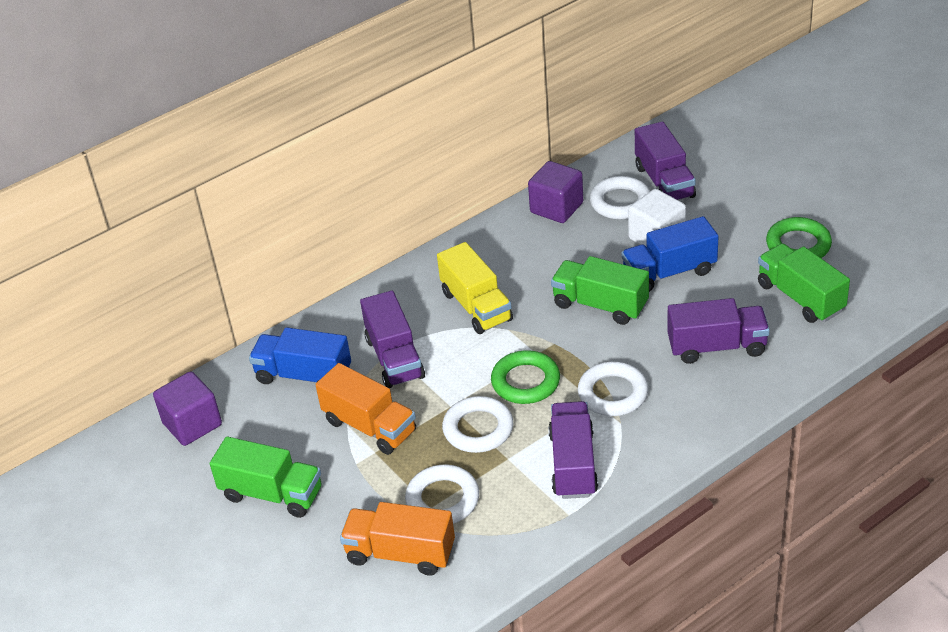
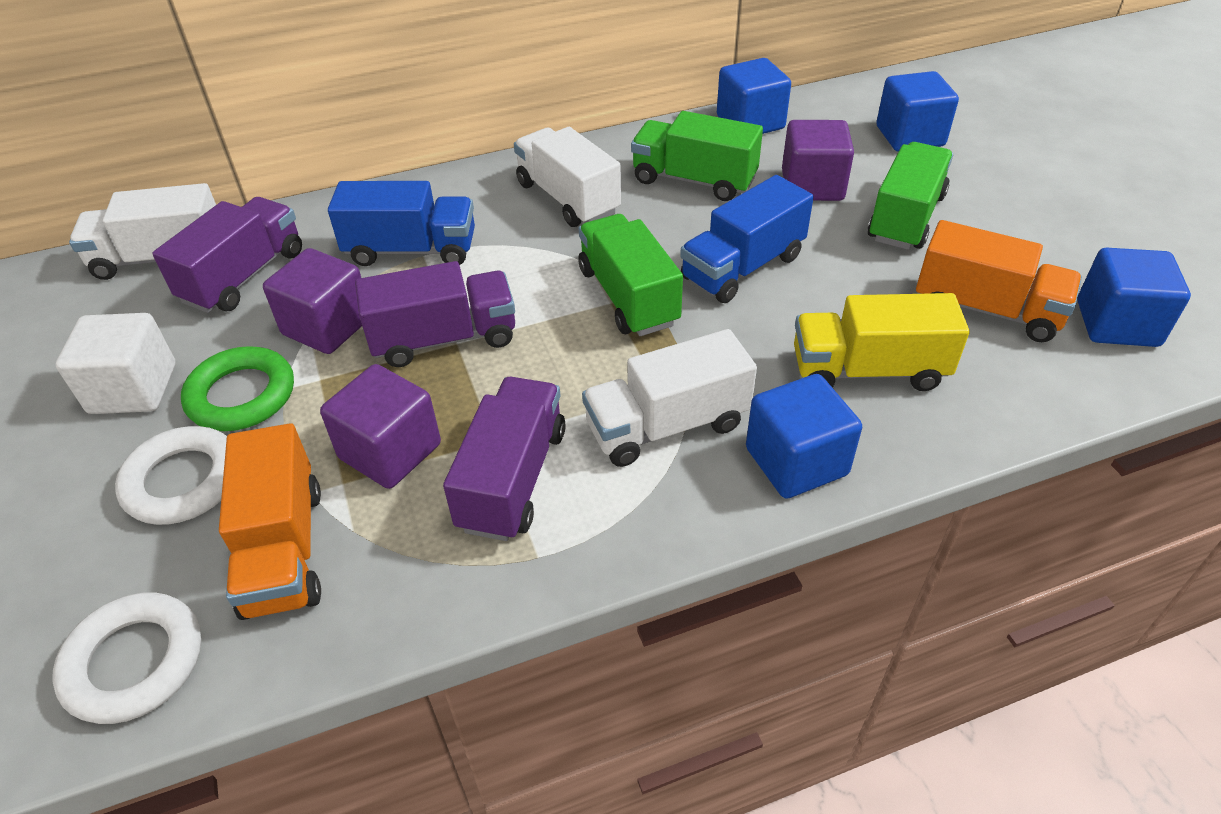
blue cube: 0 -> 4
green ring: 2 -> 1
purple cube: 2 -> 3
purple truck: 4 -> 3
white ring: 4 -> 2
white truck: 0 -> 3

